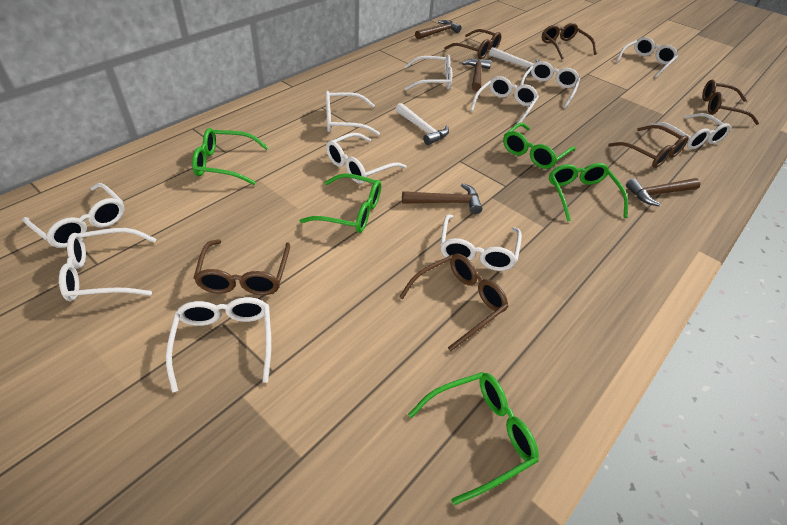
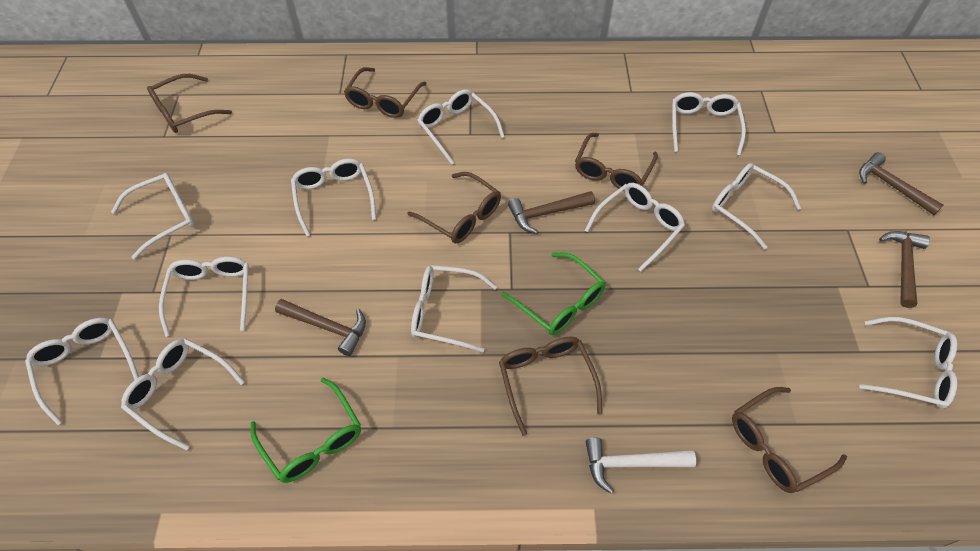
green glasses: 5 -> 2
white hammer: 2 -> 1

